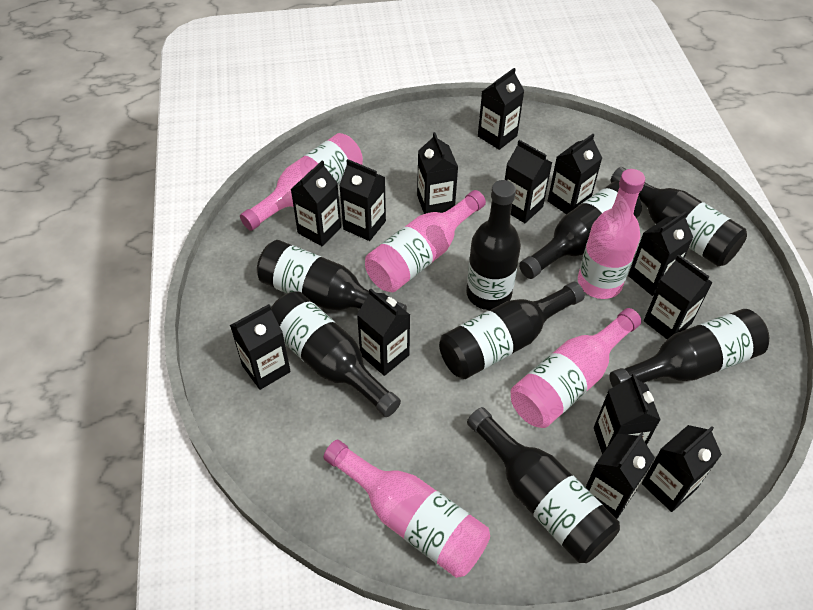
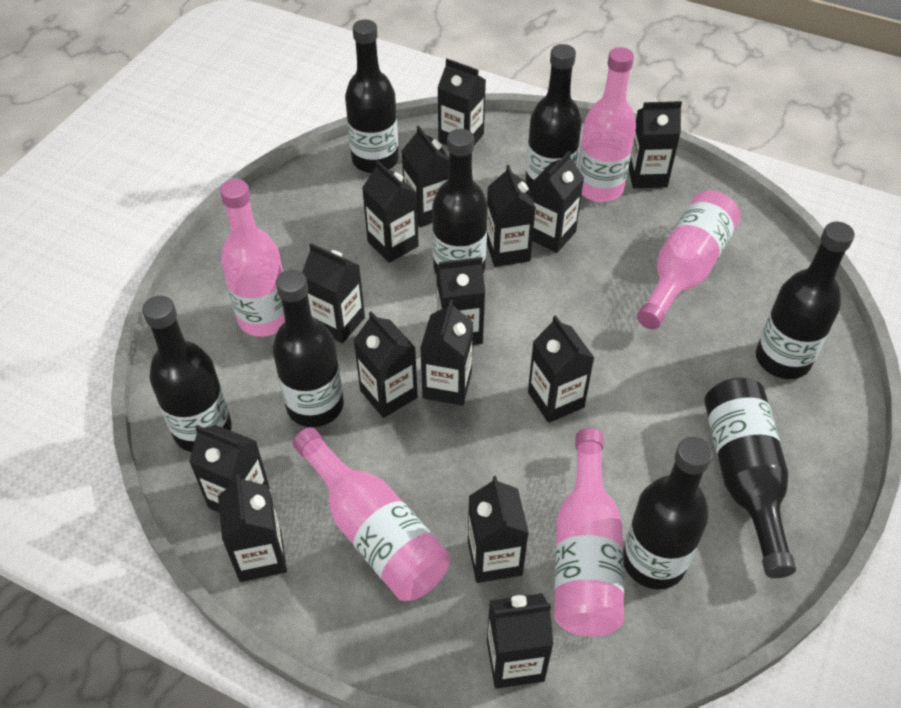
black carton: 13 -> 15

